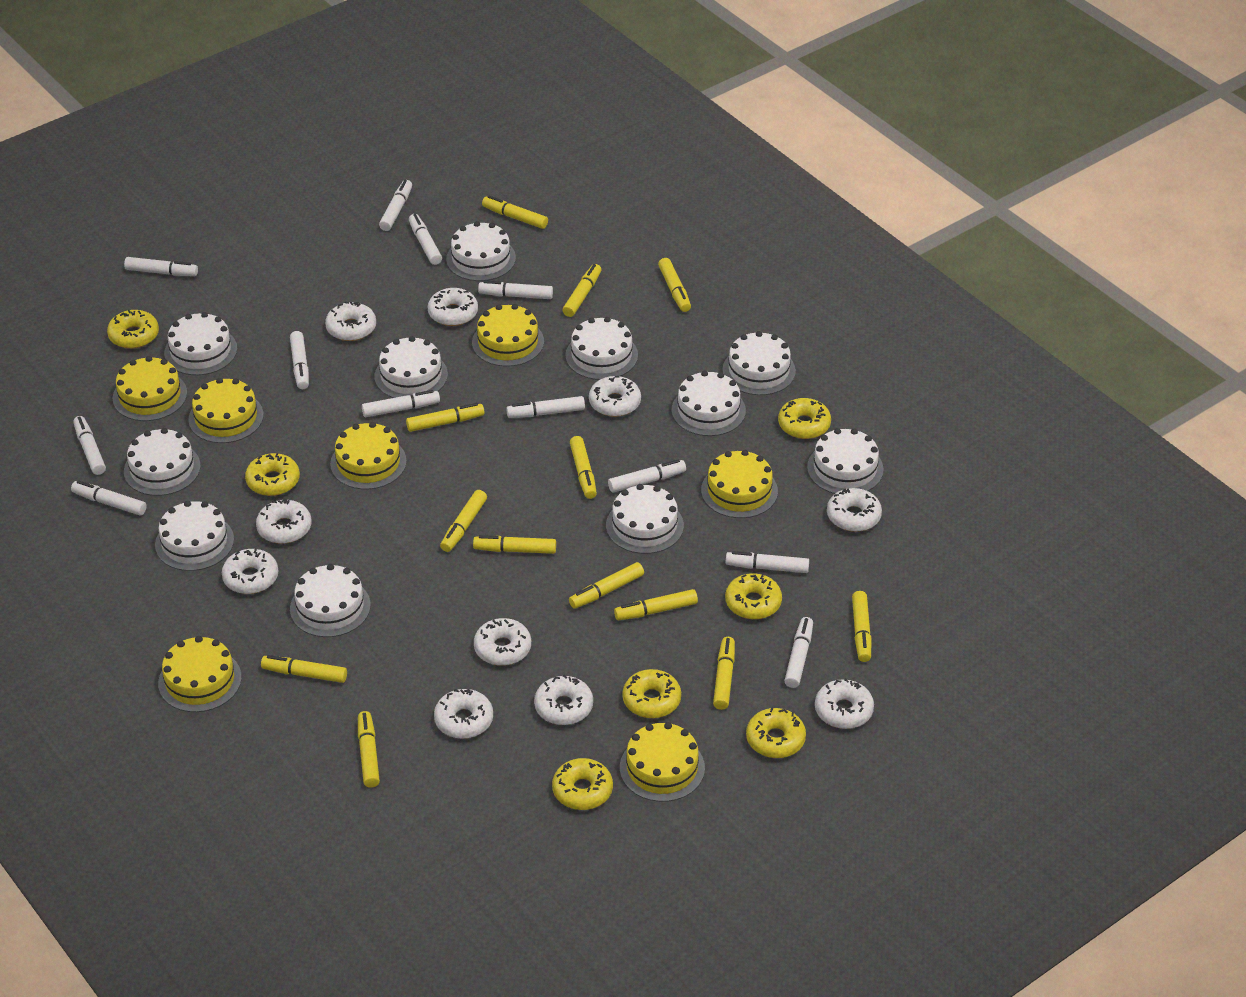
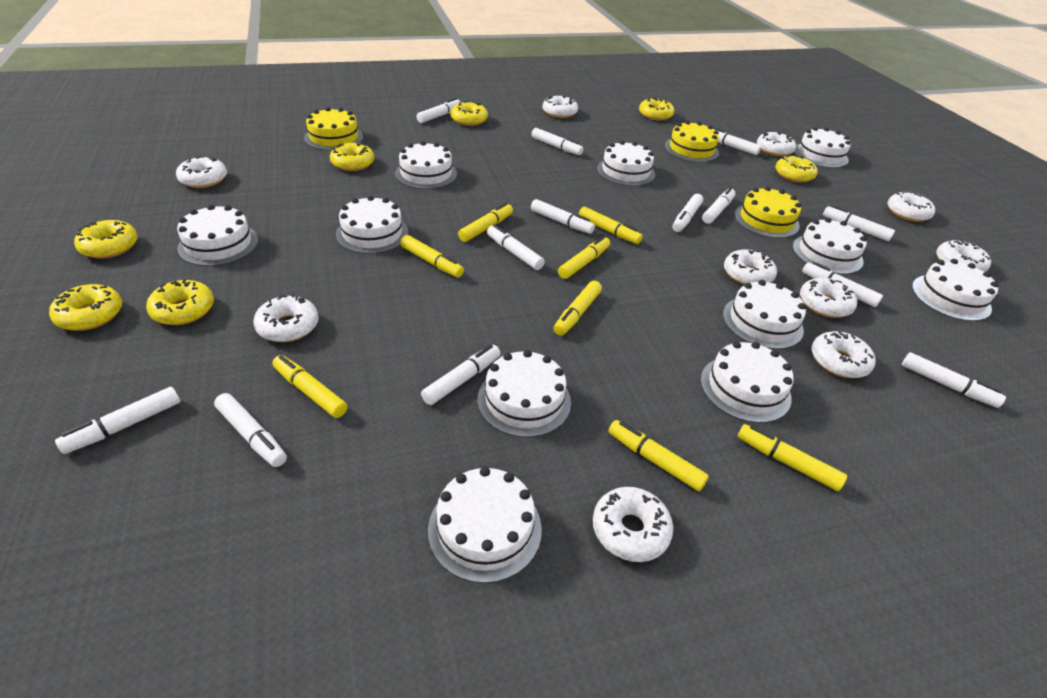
white marker: 12 -> 13
yellow cake: 7 -> 3
yellow marker: 13 -> 8

